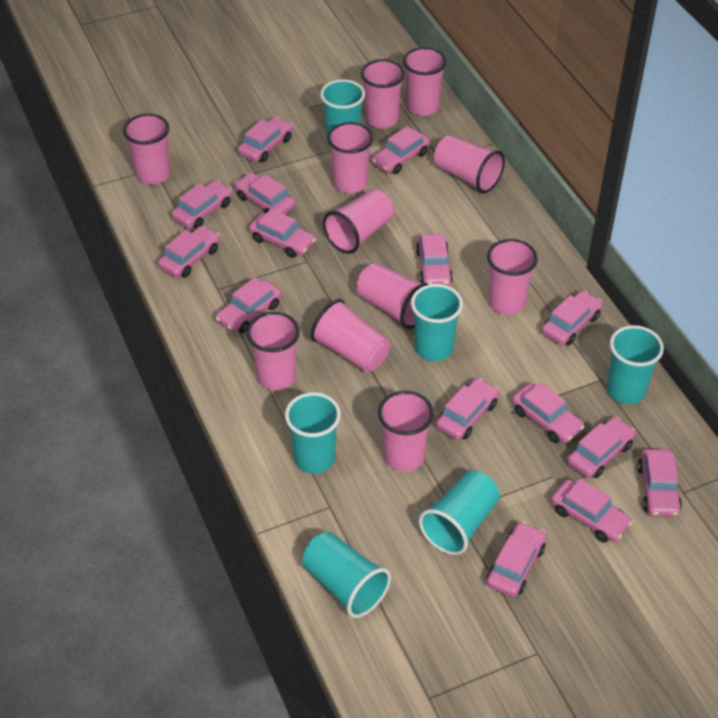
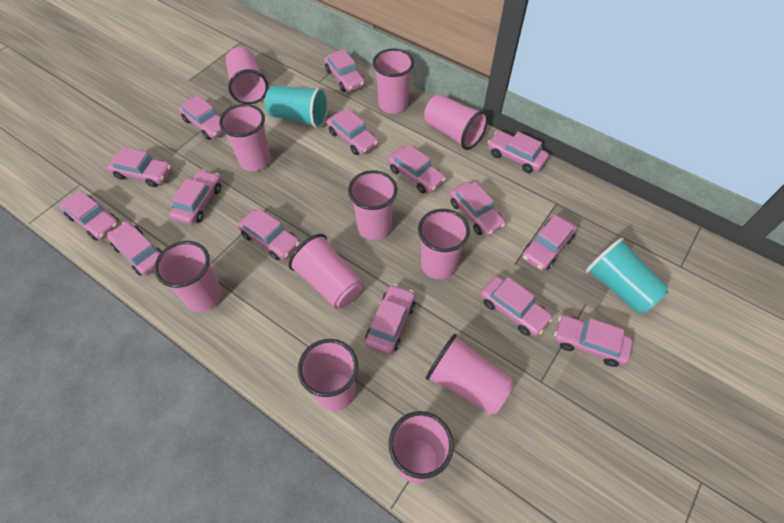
turquoise cup: 6 -> 2

